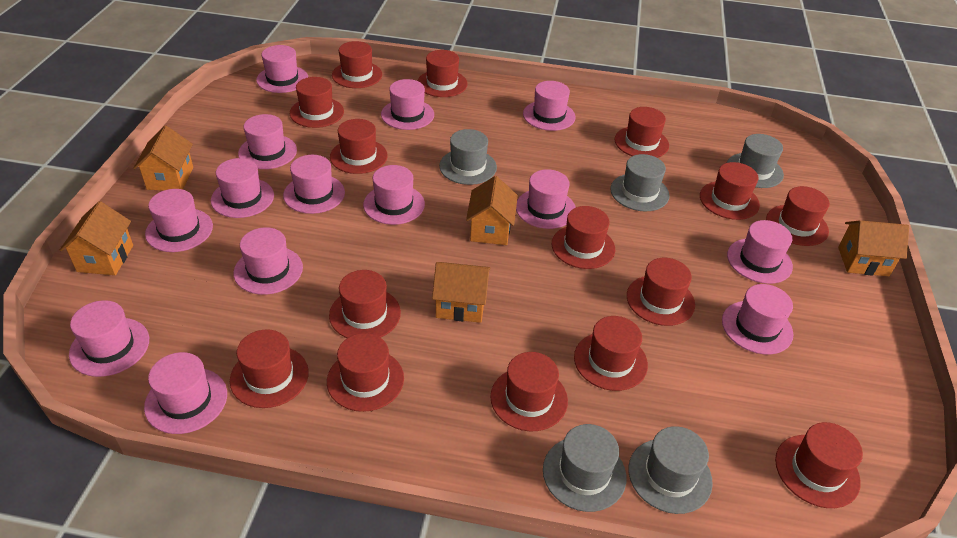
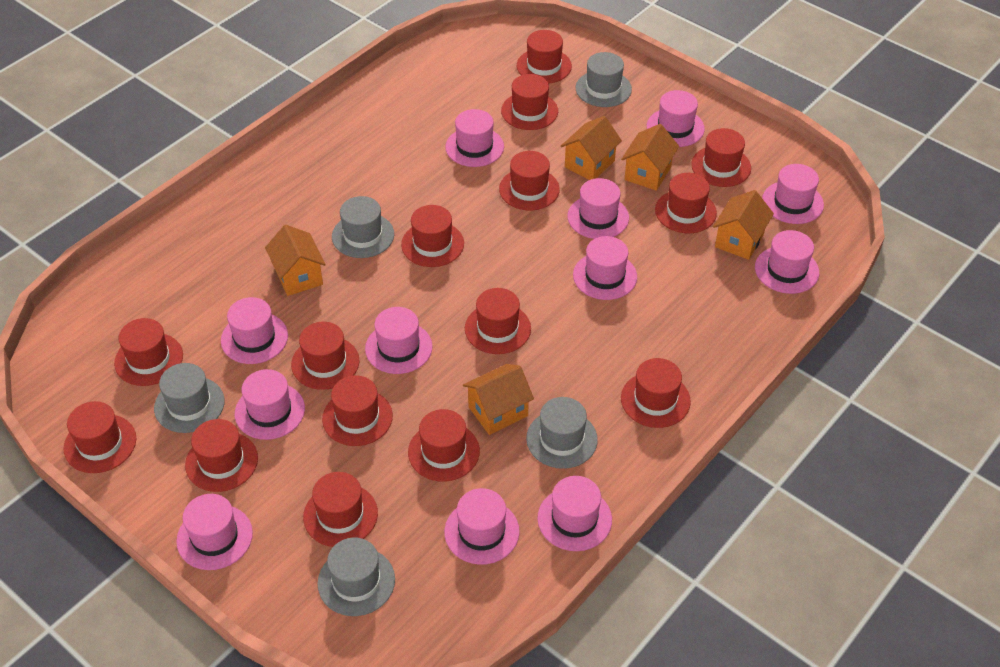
pink hat: 14 -> 12

